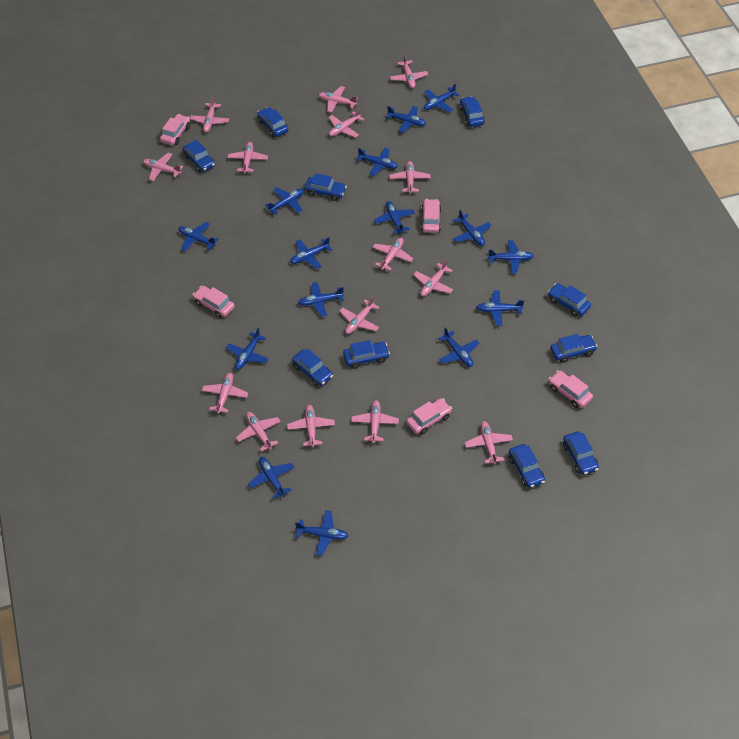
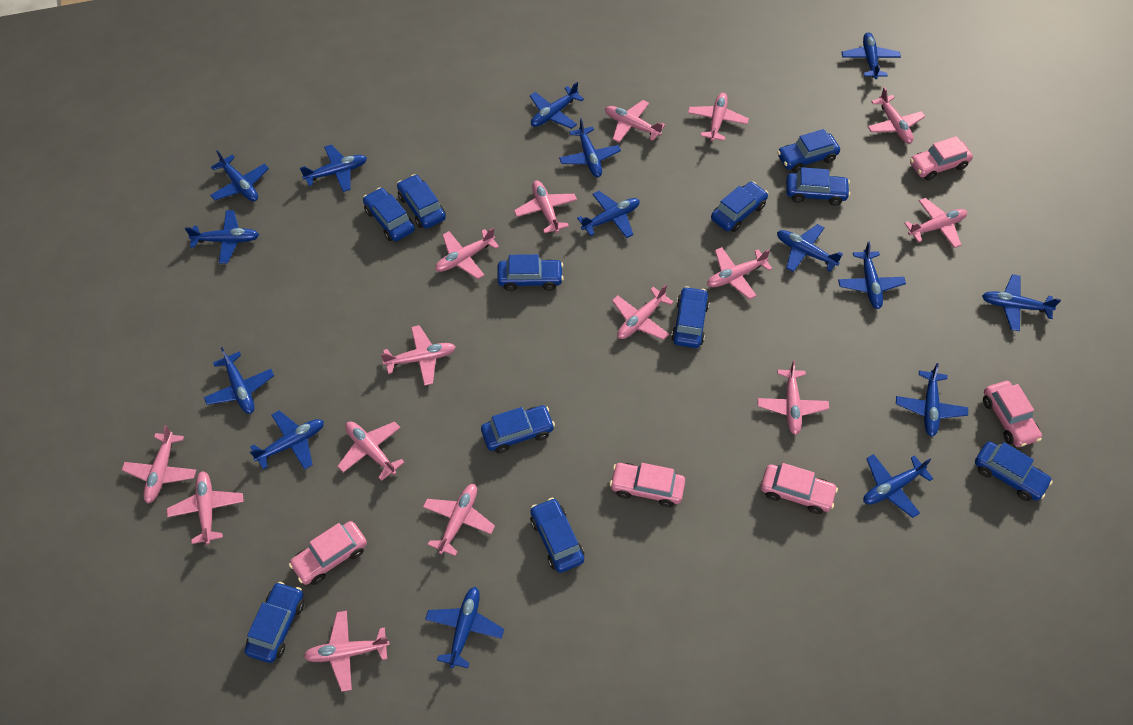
blue car: 10 -> 11

